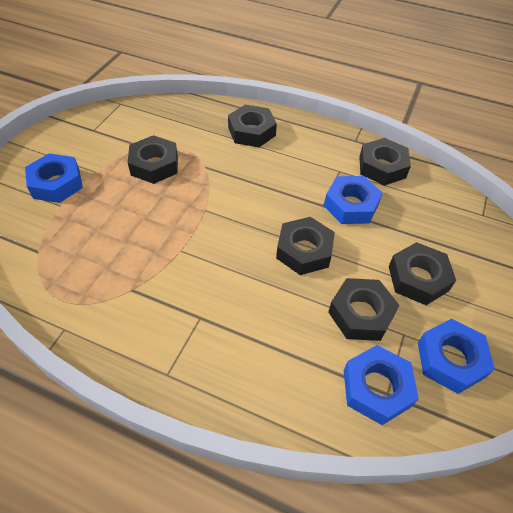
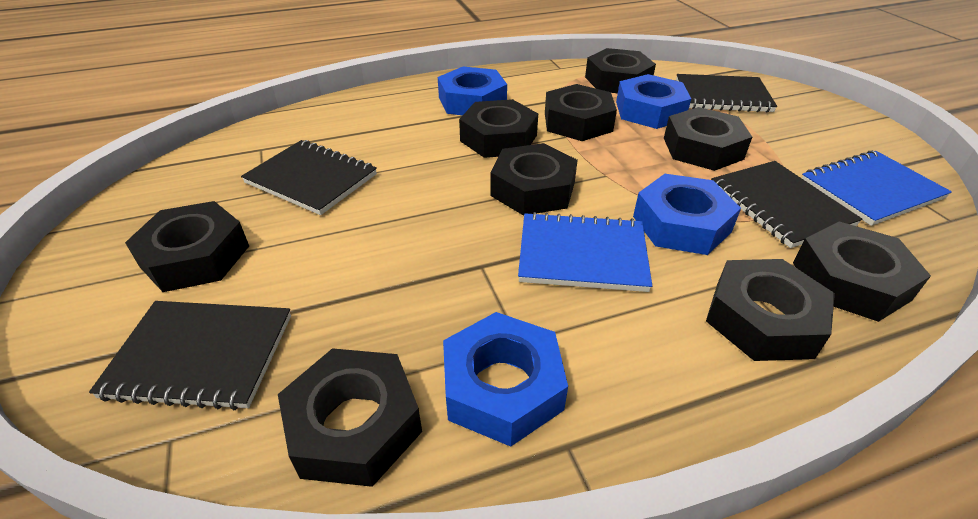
black notebook: 0 -> 4
black nut: 6 -> 9
blue notebook: 0 -> 2

